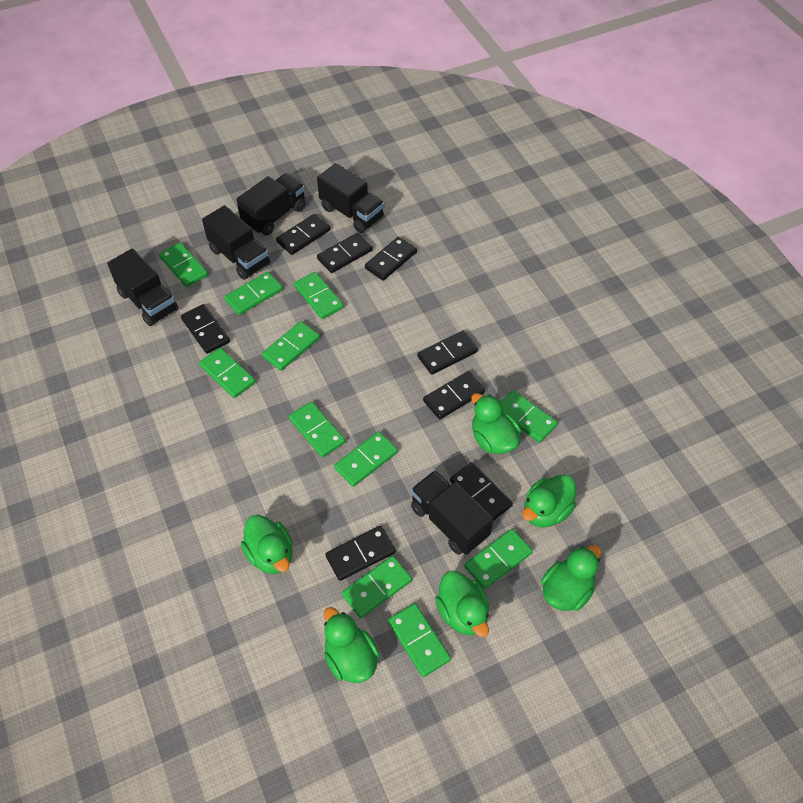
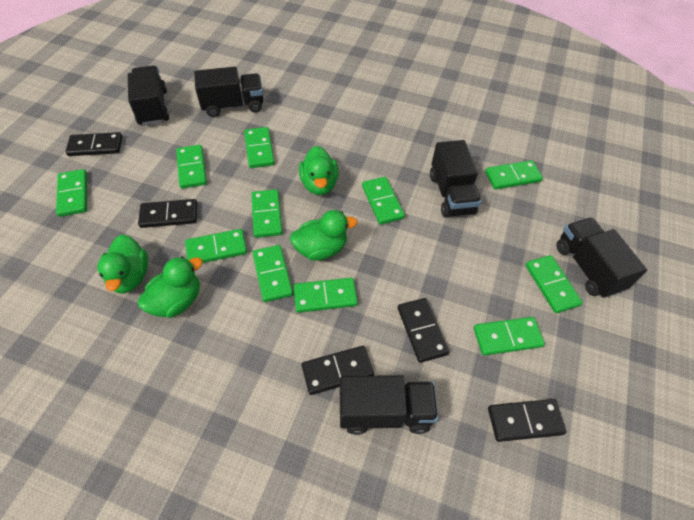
black domino: 8 -> 5
green duck: 6 -> 4

